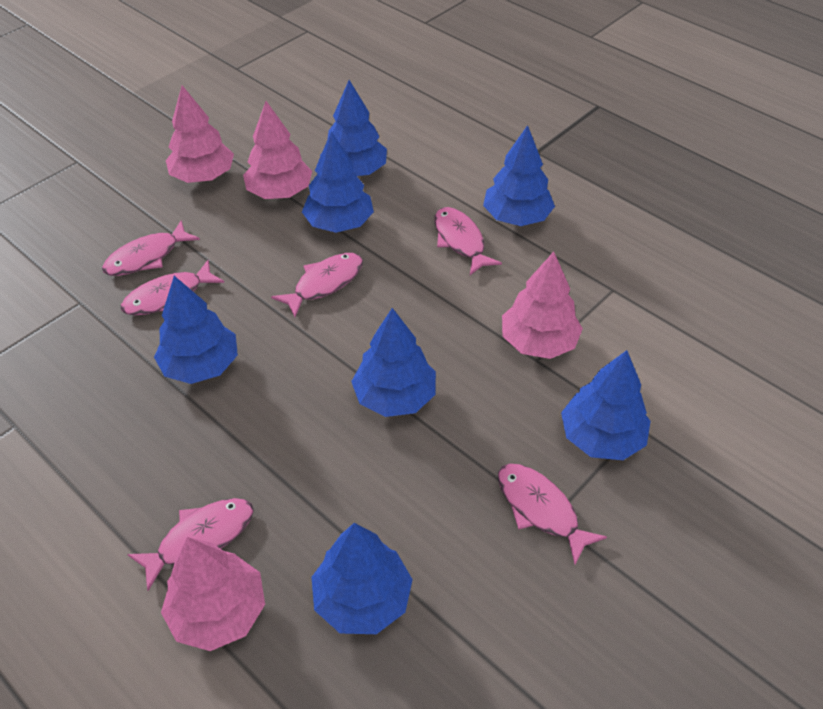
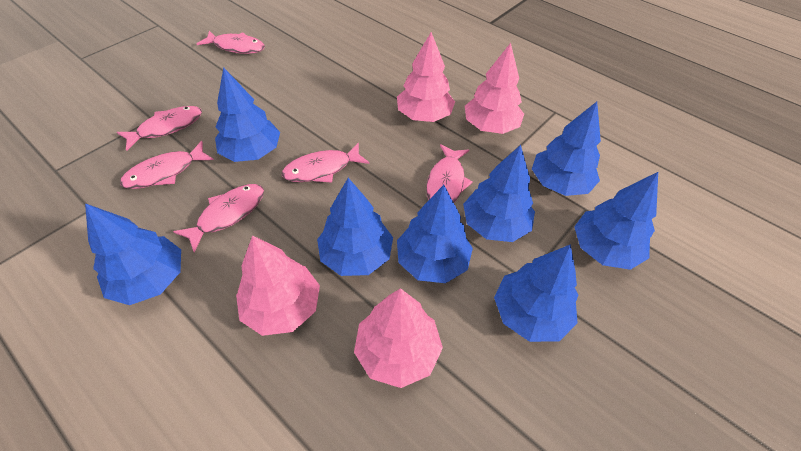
blue tree: 7 -> 8

